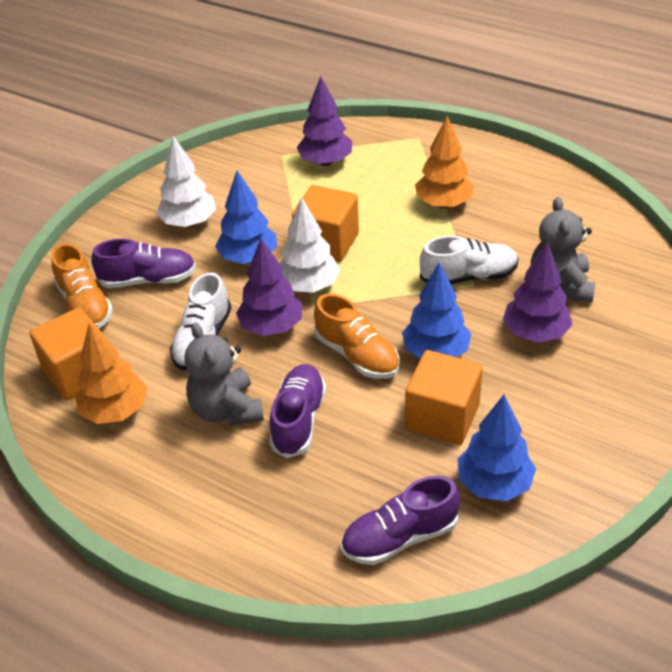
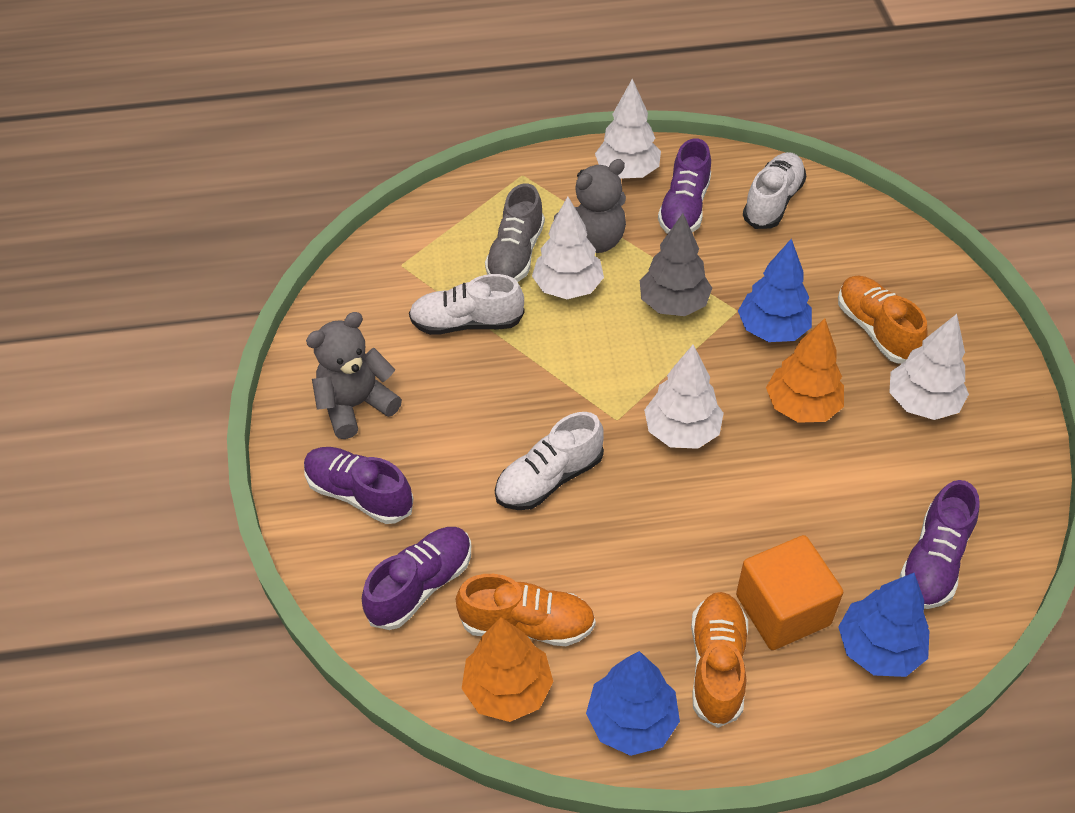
grey shoe: 0 -> 1
grey tree: 0 -> 1
orange cube: 3 -> 1
orange shoe: 2 -> 3
purple shoe: 3 -> 4
purple tree: 3 -> 0
white shoe: 2 -> 3
white tree: 2 -> 4

